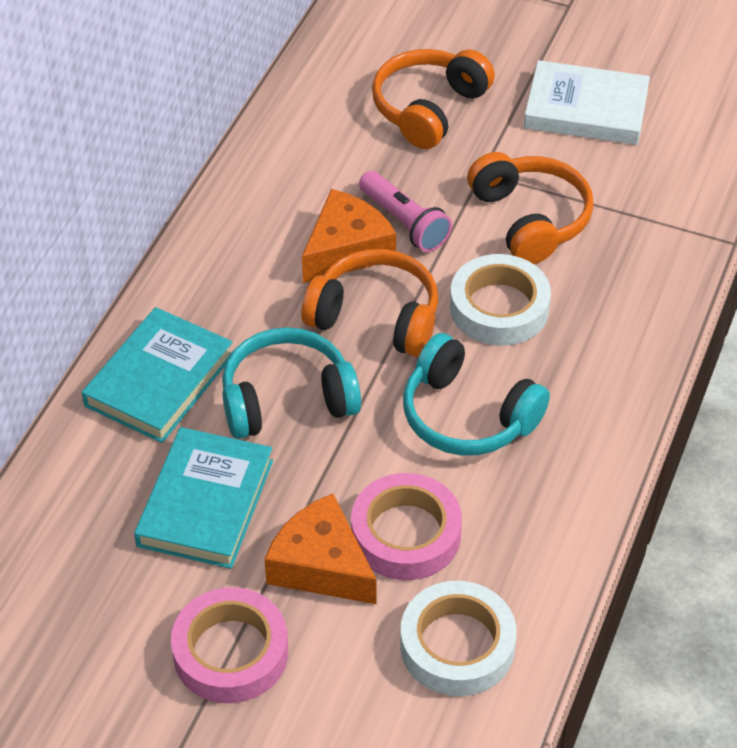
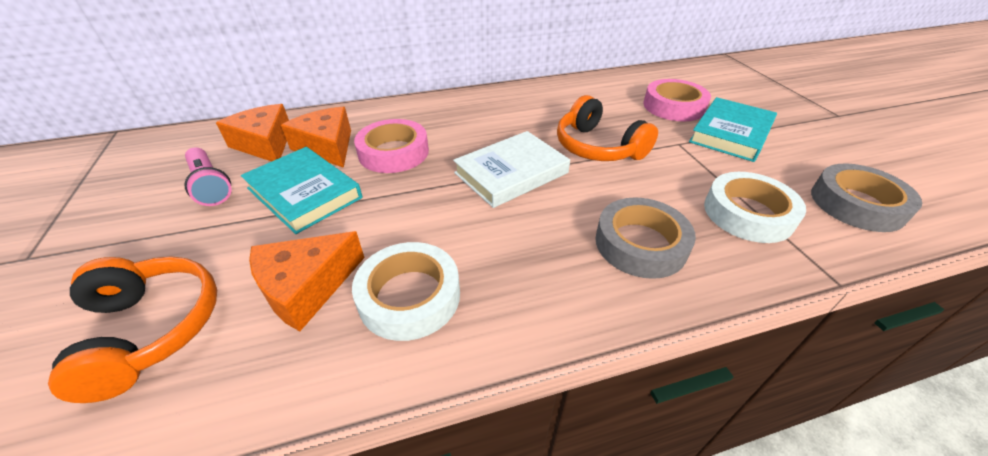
grey tape: 0 -> 2
orange cheese: 2 -> 3
orange headphones: 3 -> 2
turquoise headphones: 2 -> 0

